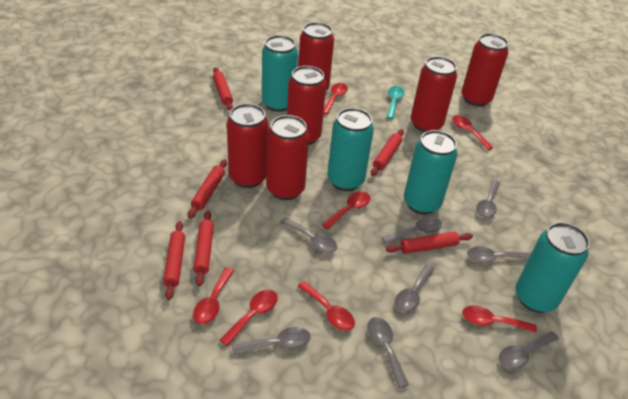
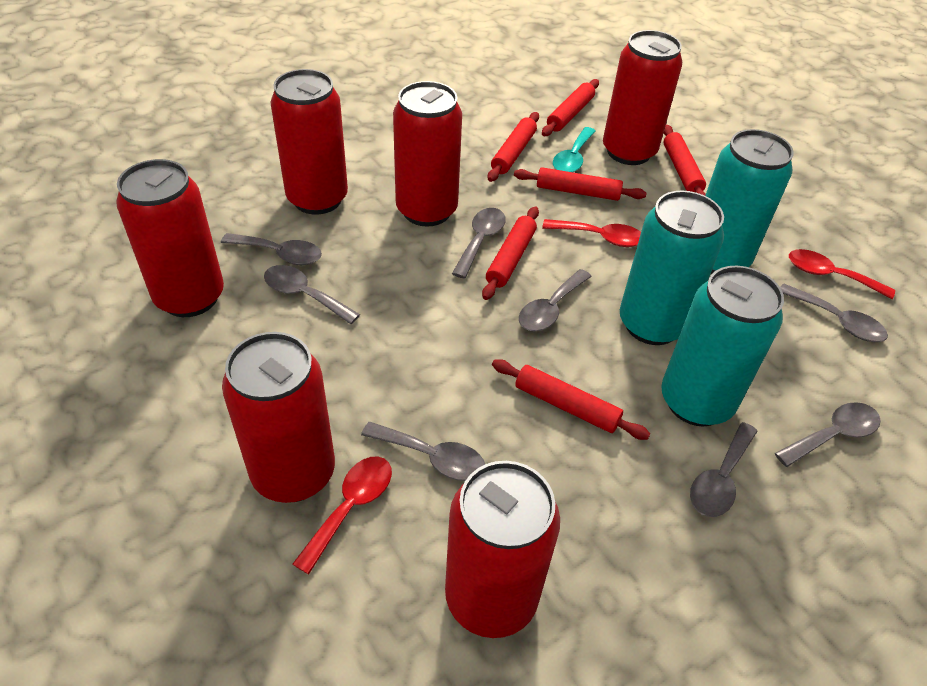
red spoon: 7 -> 3
turquoise can: 4 -> 3

